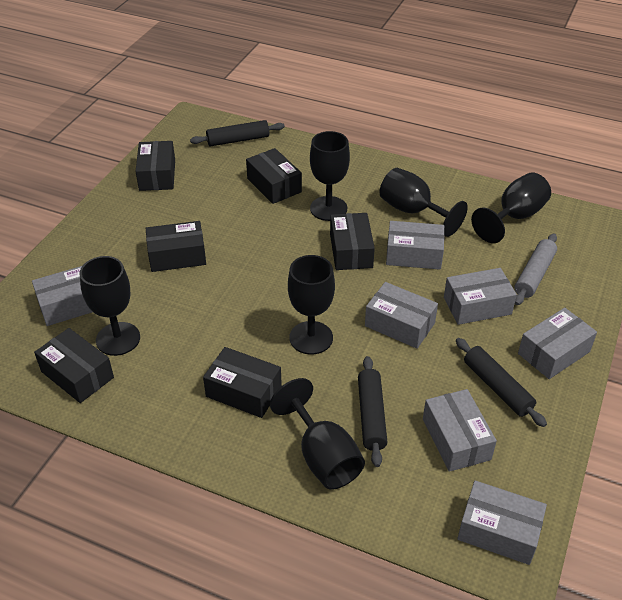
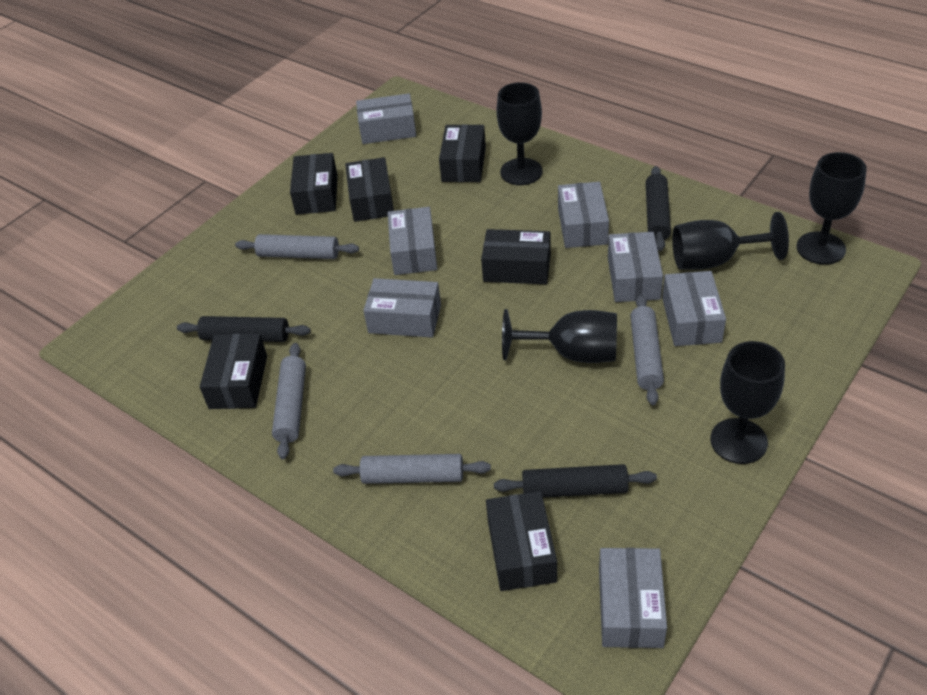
black goblet: 6 -> 5
grey rolling pin: 1 -> 4

